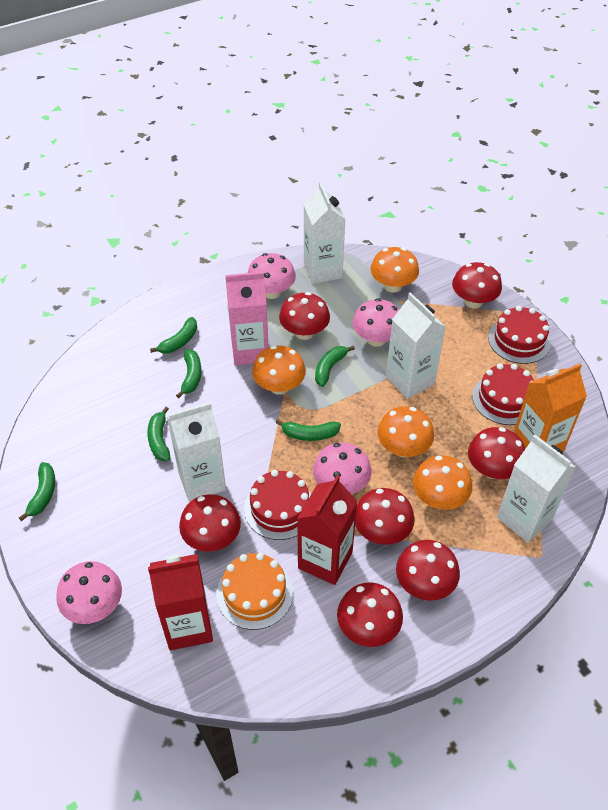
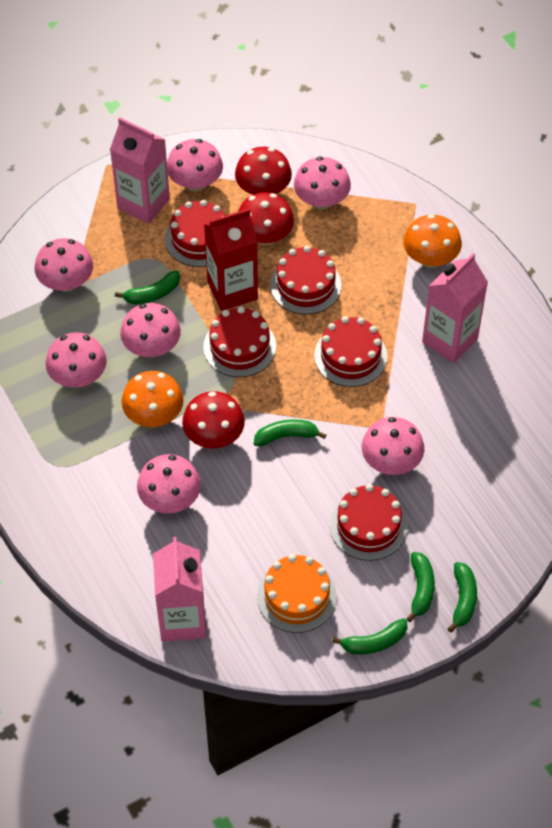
green banana: 6 -> 5
orange carton: 1 -> 0
orange mushroom: 4 -> 2
pink carton: 1 -> 3
pink mushroom: 4 -> 7
red cake: 3 -> 5
red carton: 2 -> 1
red mushroom: 7 -> 3
white carton: 4 -> 0

